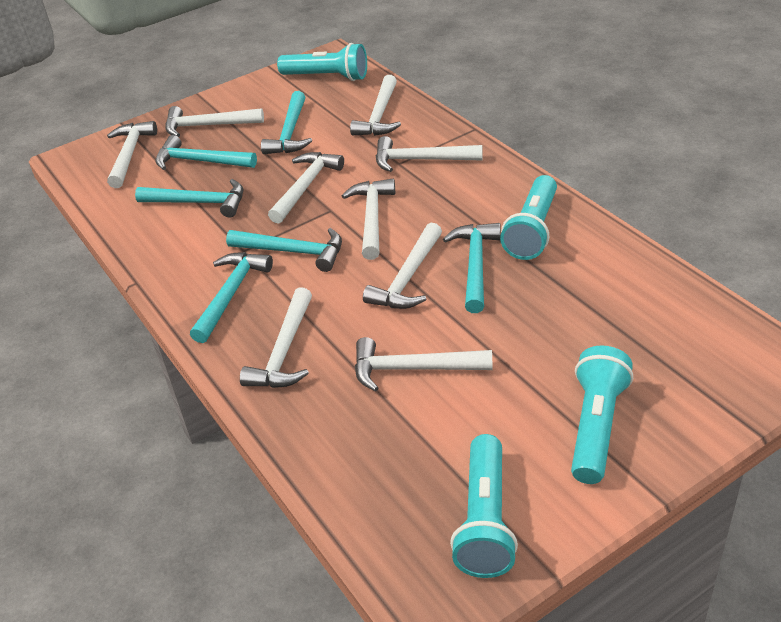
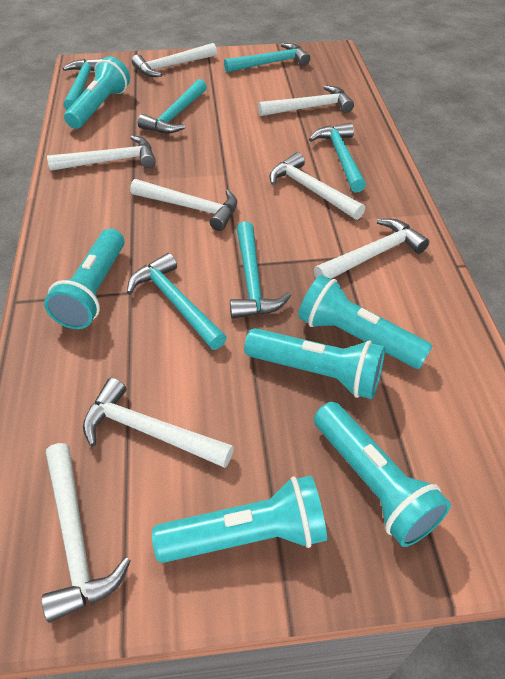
turquoise flashlight: 4 -> 6
white hammer: 9 -> 8

